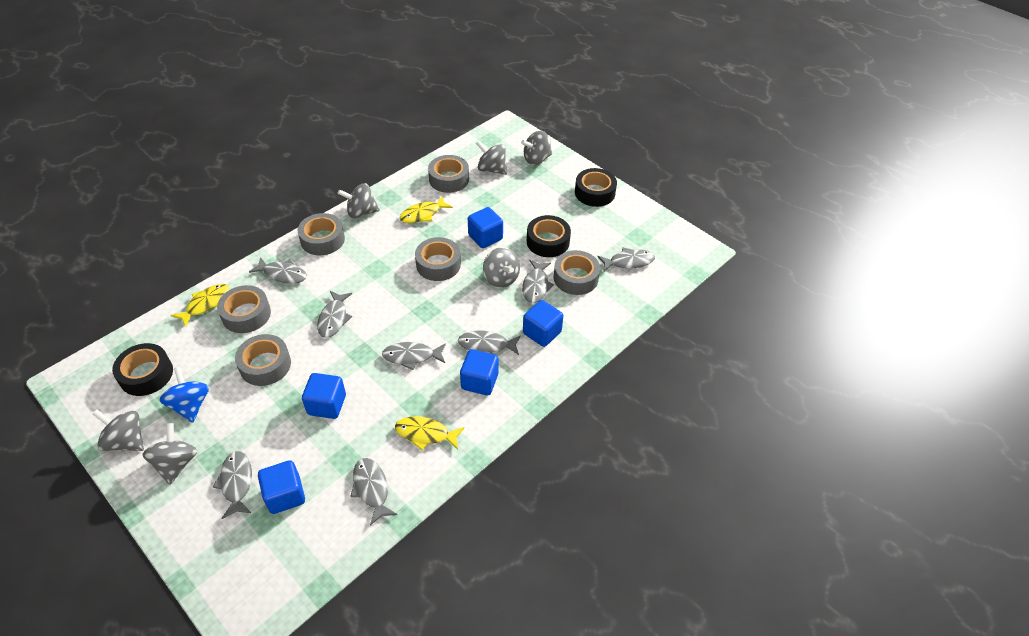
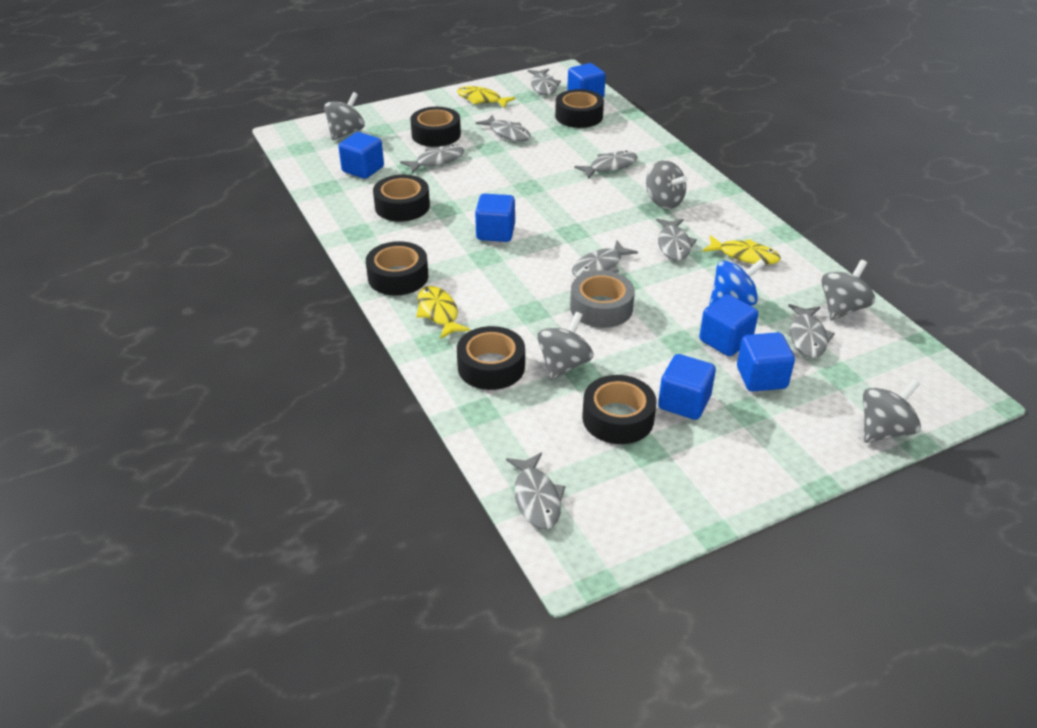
black tape: 3 -> 6
blue cube: 5 -> 6
grey spinning top: 6 -> 5
grey tape: 6 -> 1

